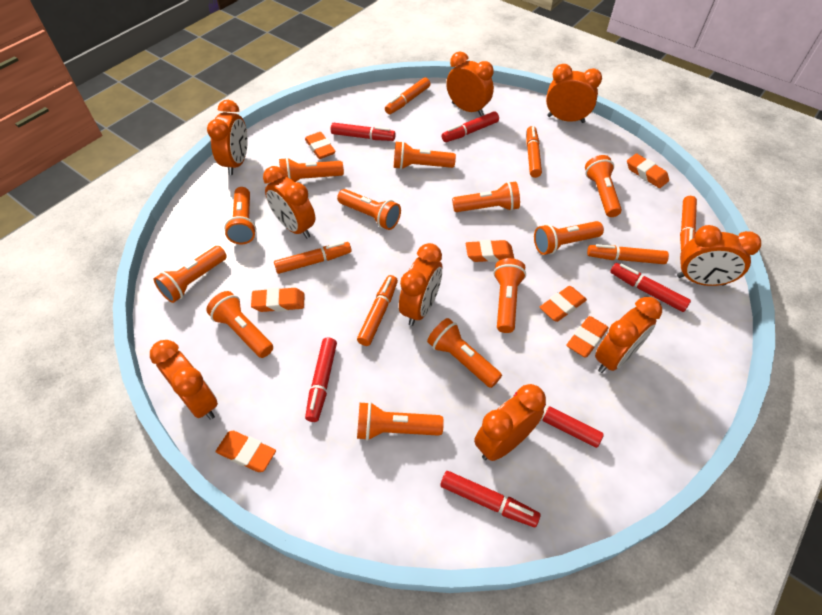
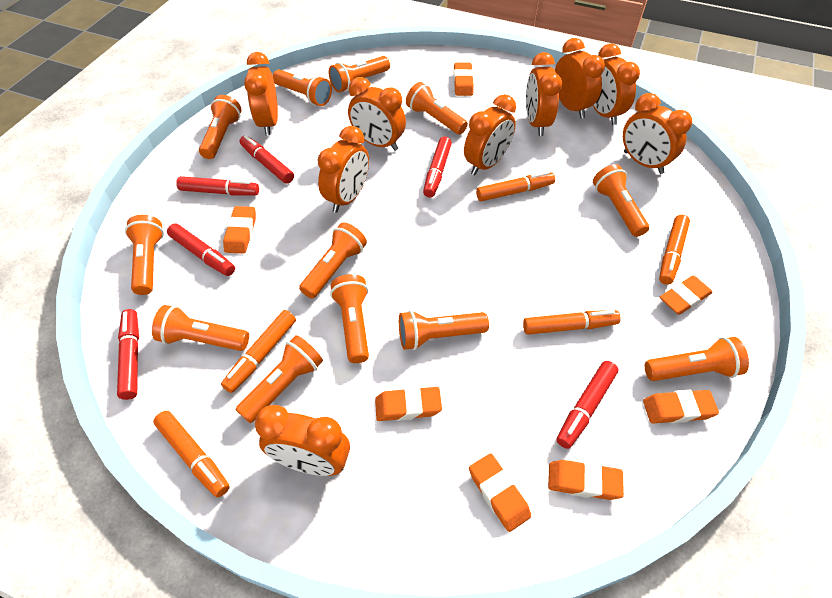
orange marker: 6 -> 5

